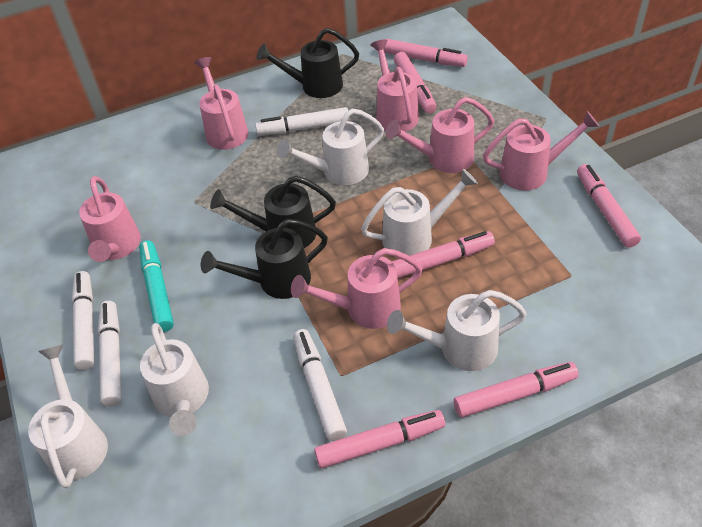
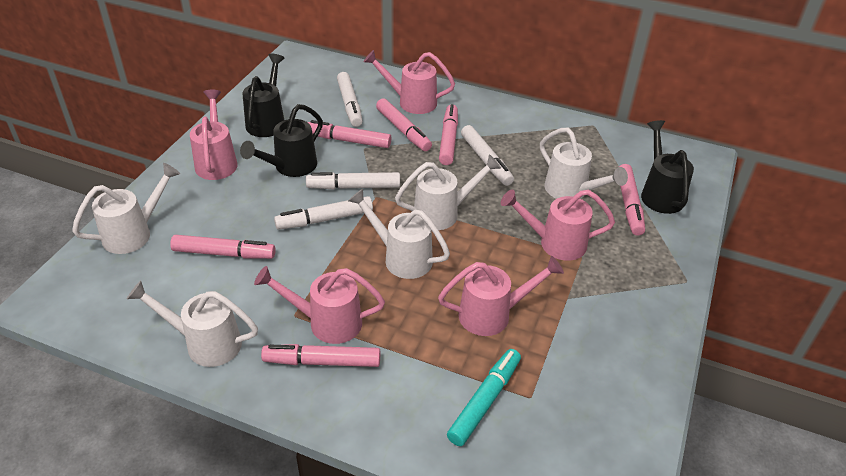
pink watering can: 6 -> 5

